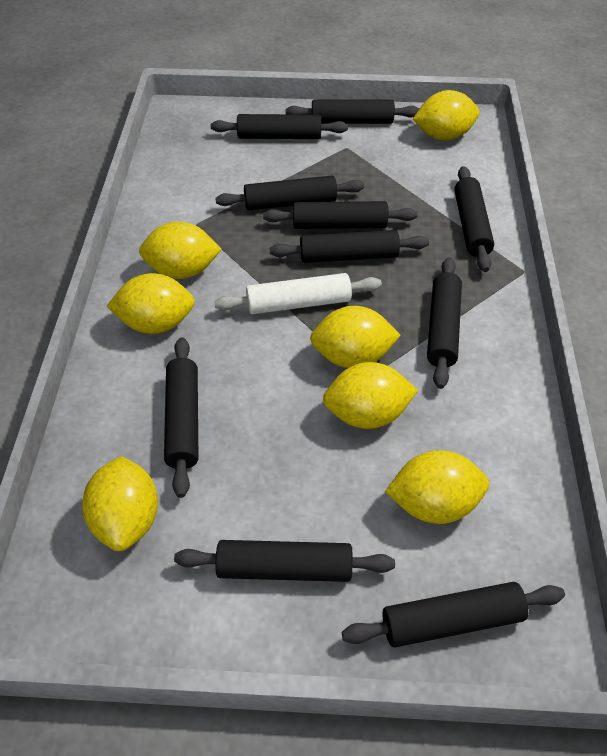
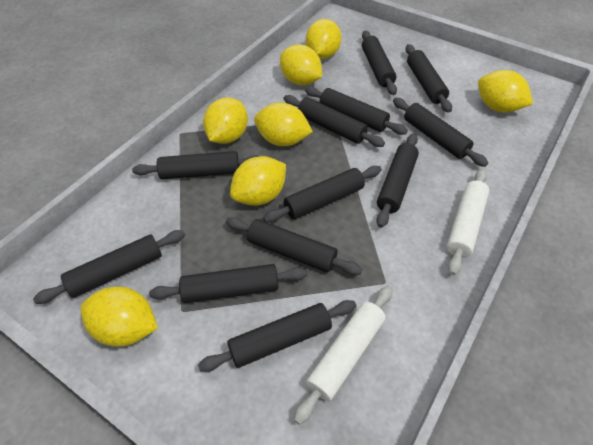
black rolling pin: 10 -> 12
white rolling pin: 1 -> 2

